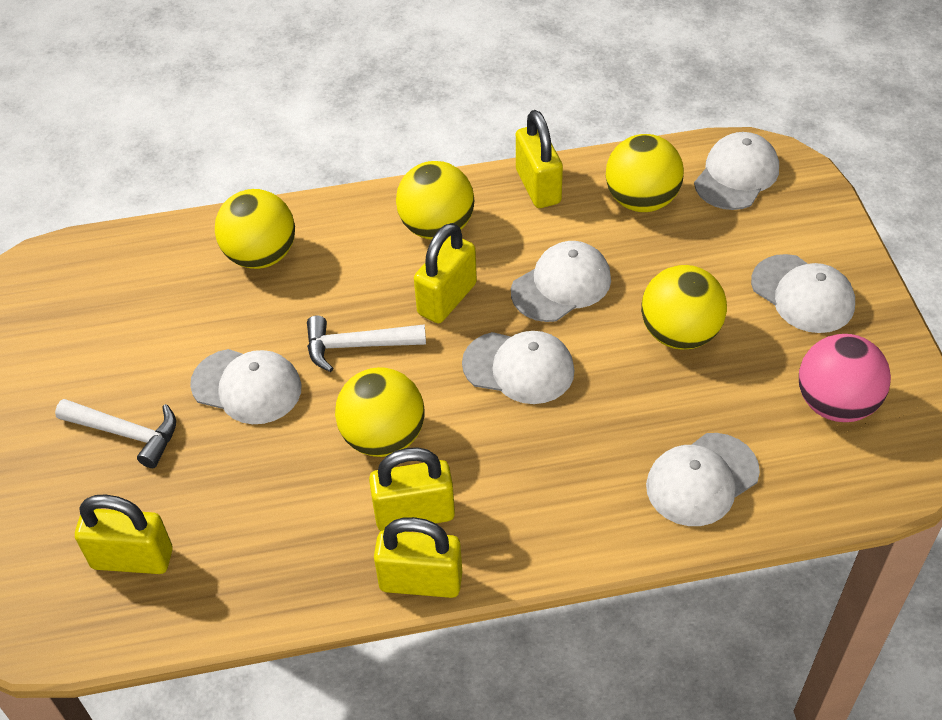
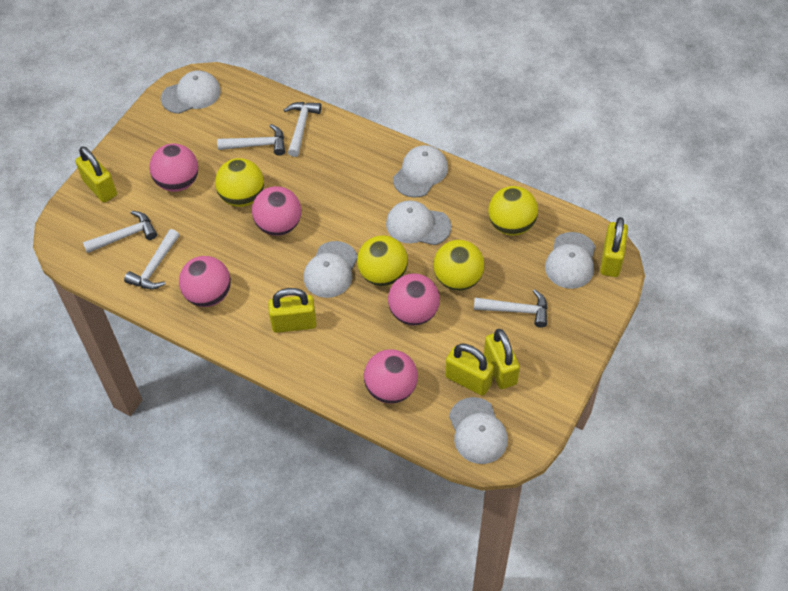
pink ball: 1 -> 5
white hammer: 2 -> 5
yellow ball: 5 -> 4

